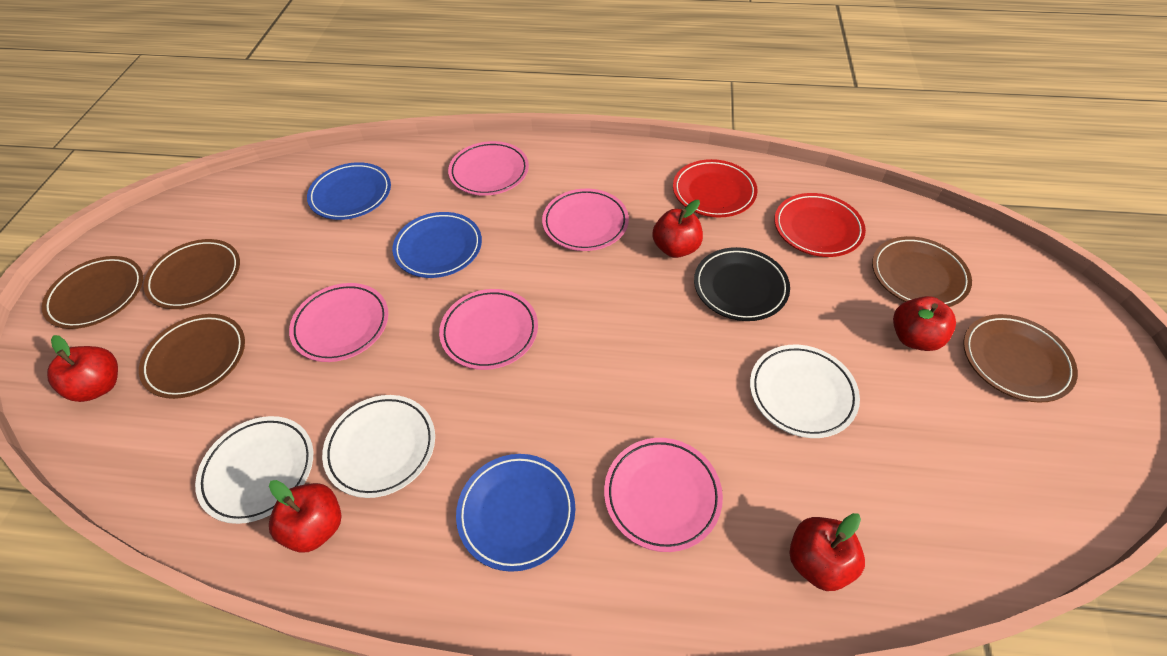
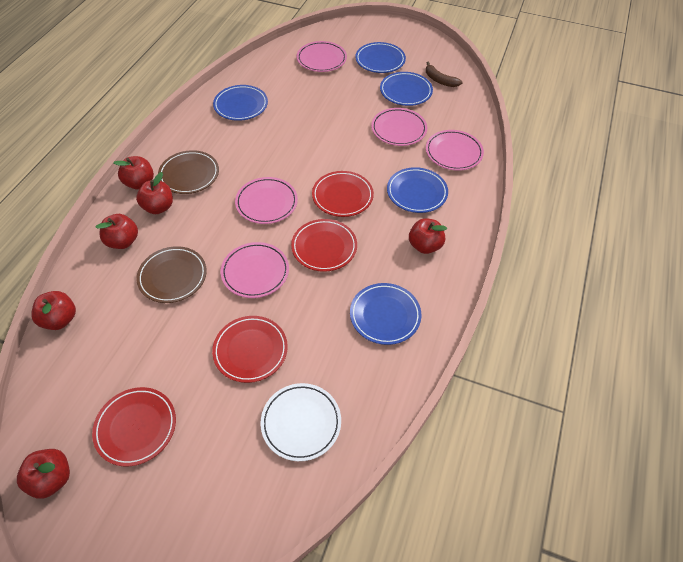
black plate: 1 -> 0
blue plate: 3 -> 5
brown banana: 0 -> 1
brown plate: 5 -> 2
red apple: 5 -> 6
red plate: 2 -> 4
white plate: 3 -> 1

